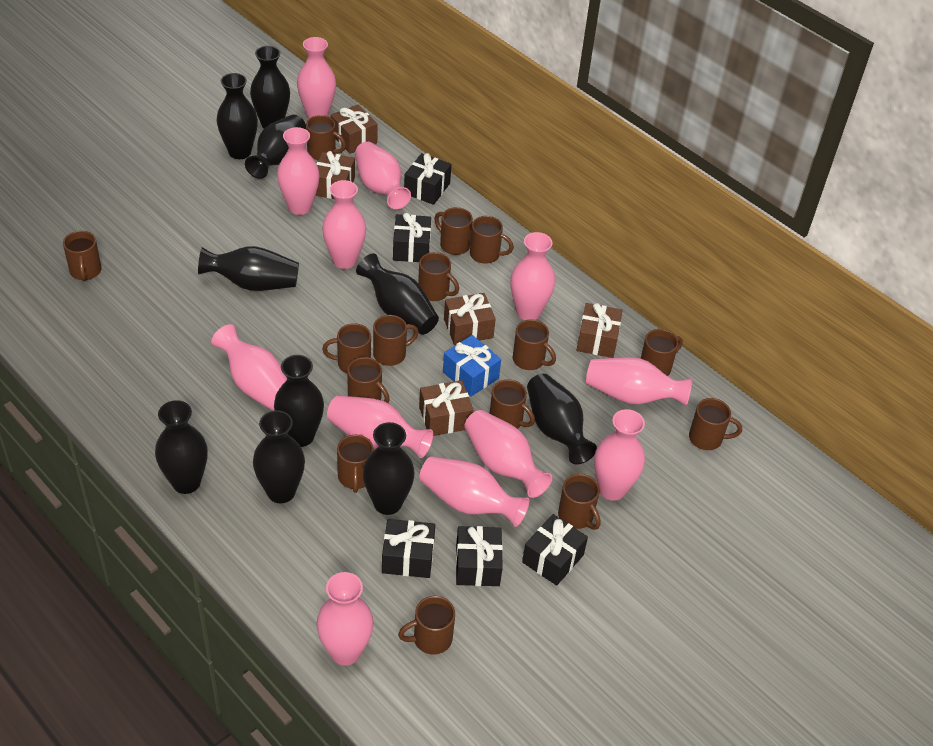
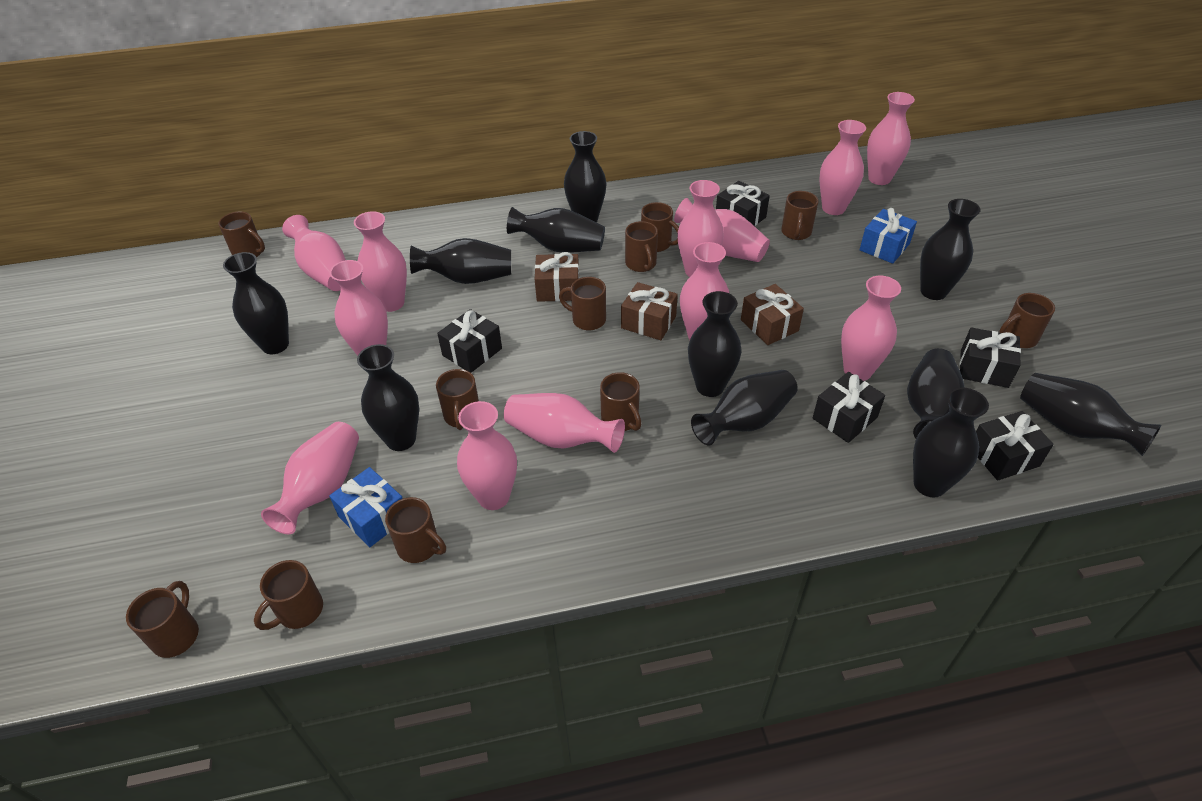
black vase: 10 -> 11
blue gift: 1 -> 2
brown gift: 5 -> 3
brown mug: 15 -> 11

